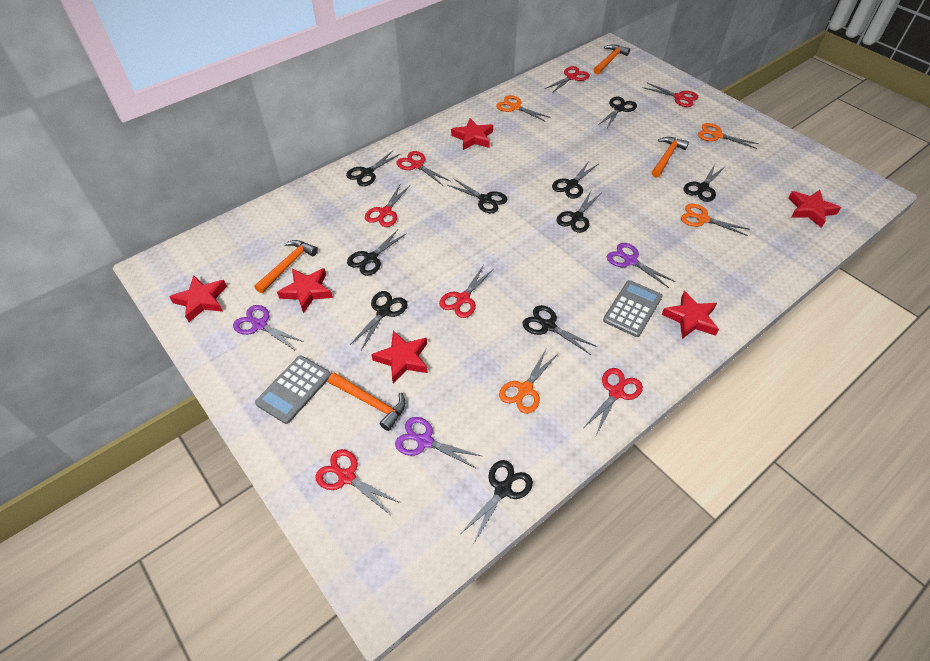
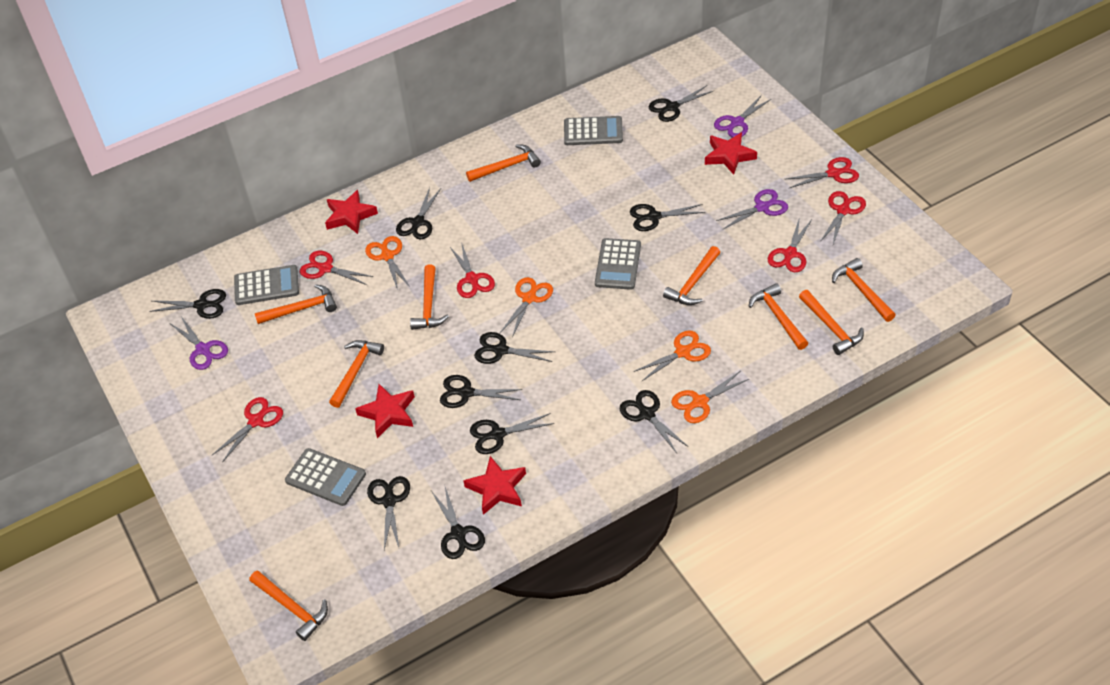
grey calculator: 2 -> 4
orange hammer: 4 -> 9
red scissors: 7 -> 6
red star: 6 -> 4

